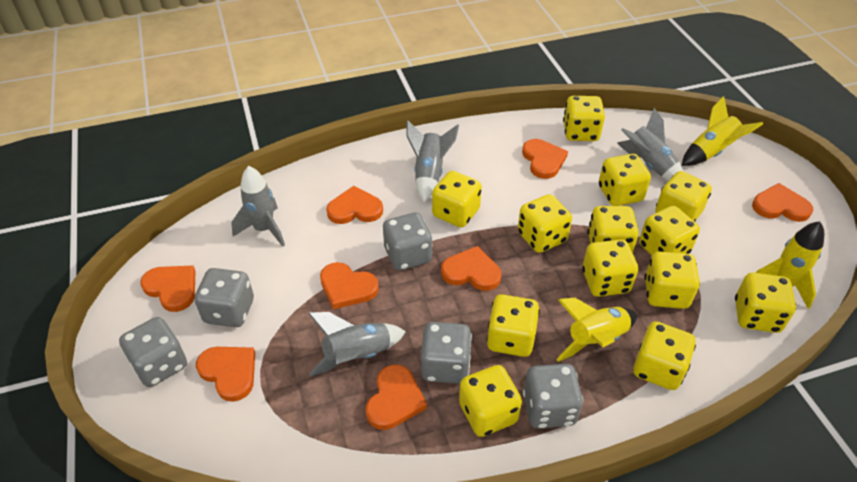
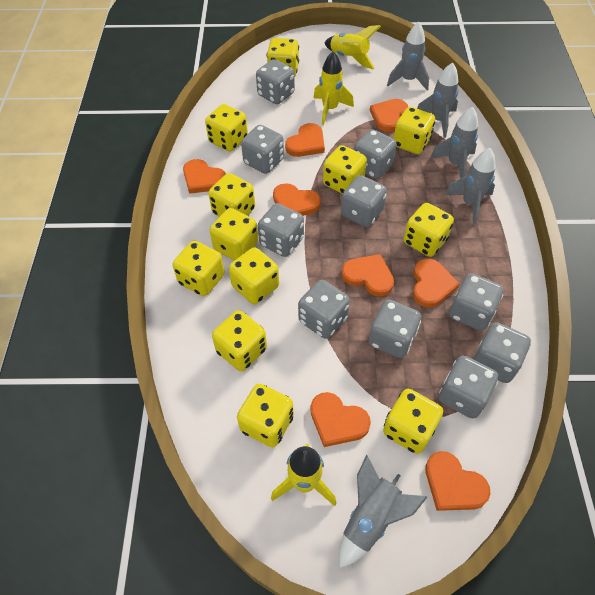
grey dice: 5 -> 10
grey rocket: 4 -> 5
yellow dice: 13 -> 12

